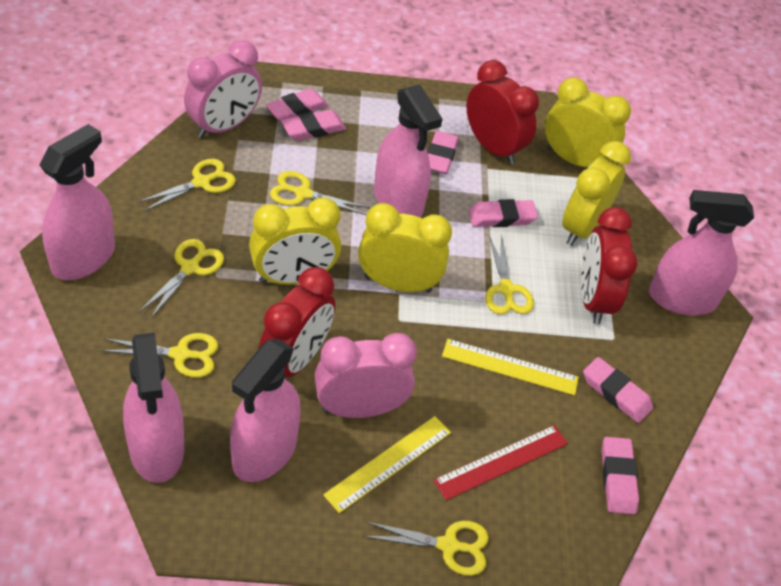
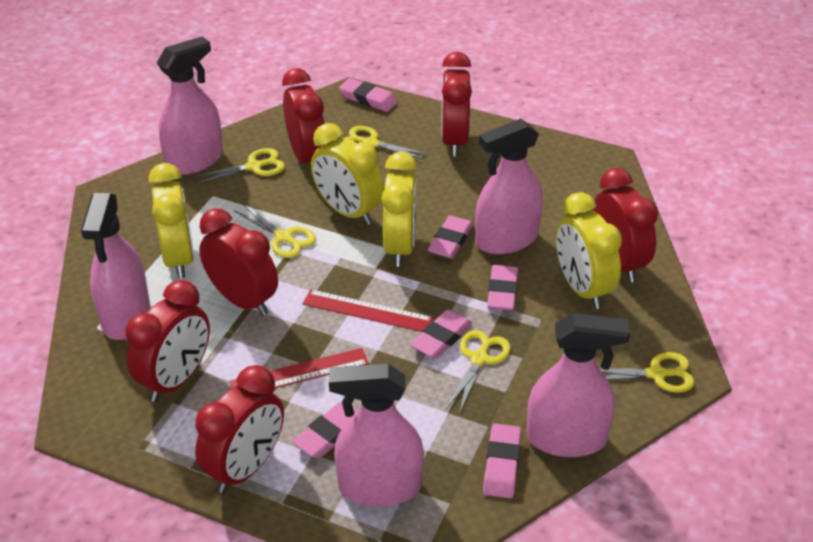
pink clock: 2 -> 0
red clock: 3 -> 6
red ruler: 1 -> 2
yellow ruler: 2 -> 0
yellow scissors: 6 -> 5

